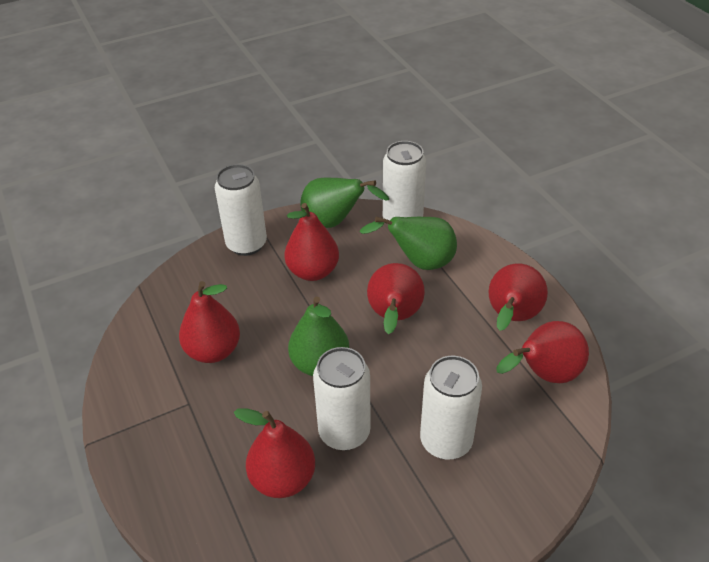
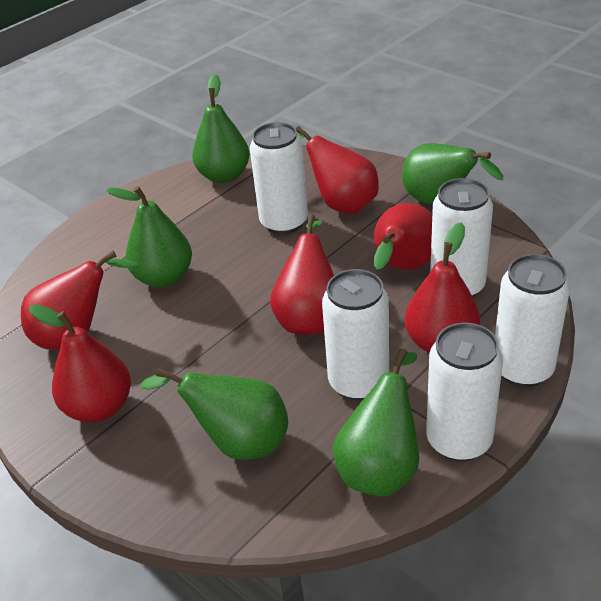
green pear: 3 -> 5
white can: 4 -> 5

